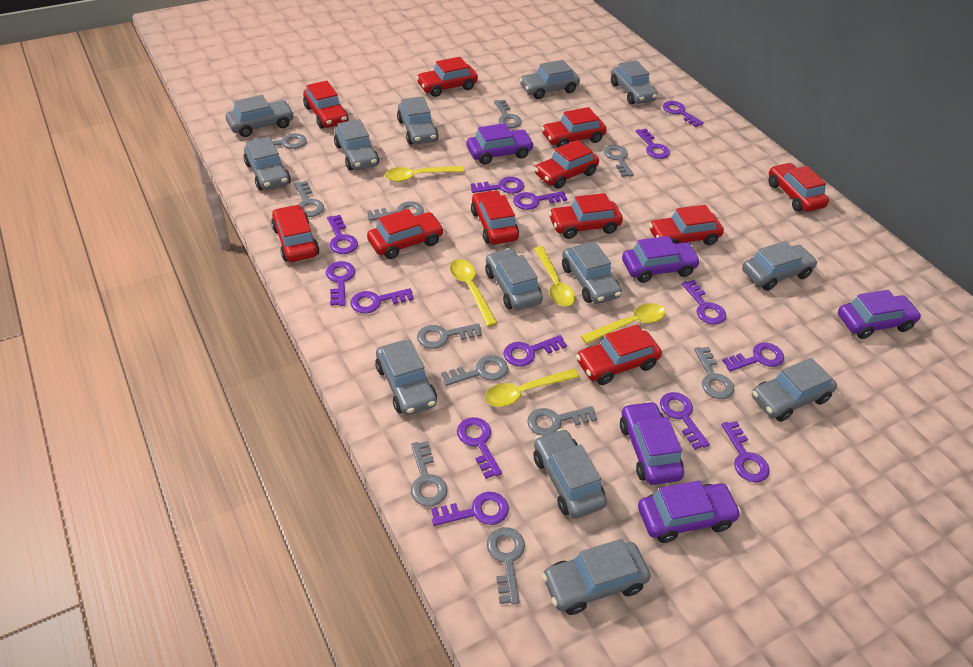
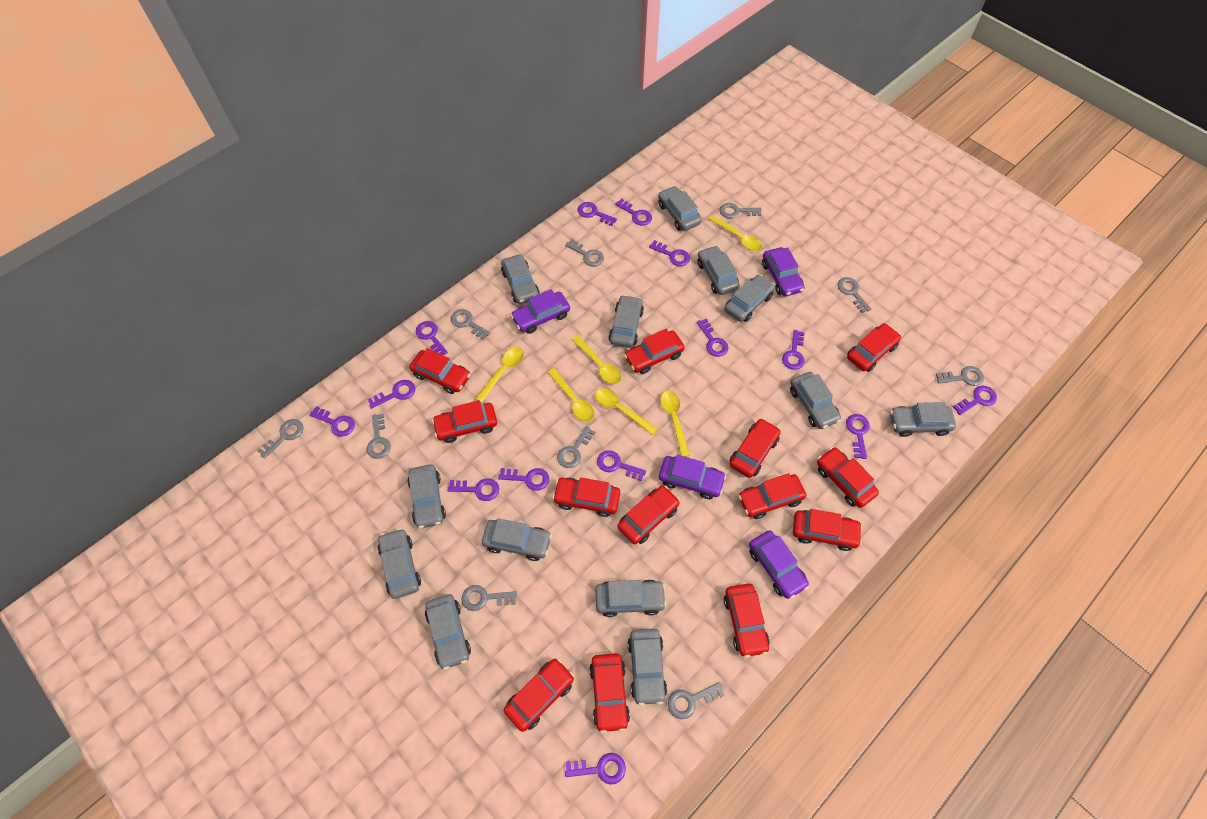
grey key: 11 -> 10
purple car: 5 -> 4
red car: 11 -> 13
yellow spoon: 5 -> 6

